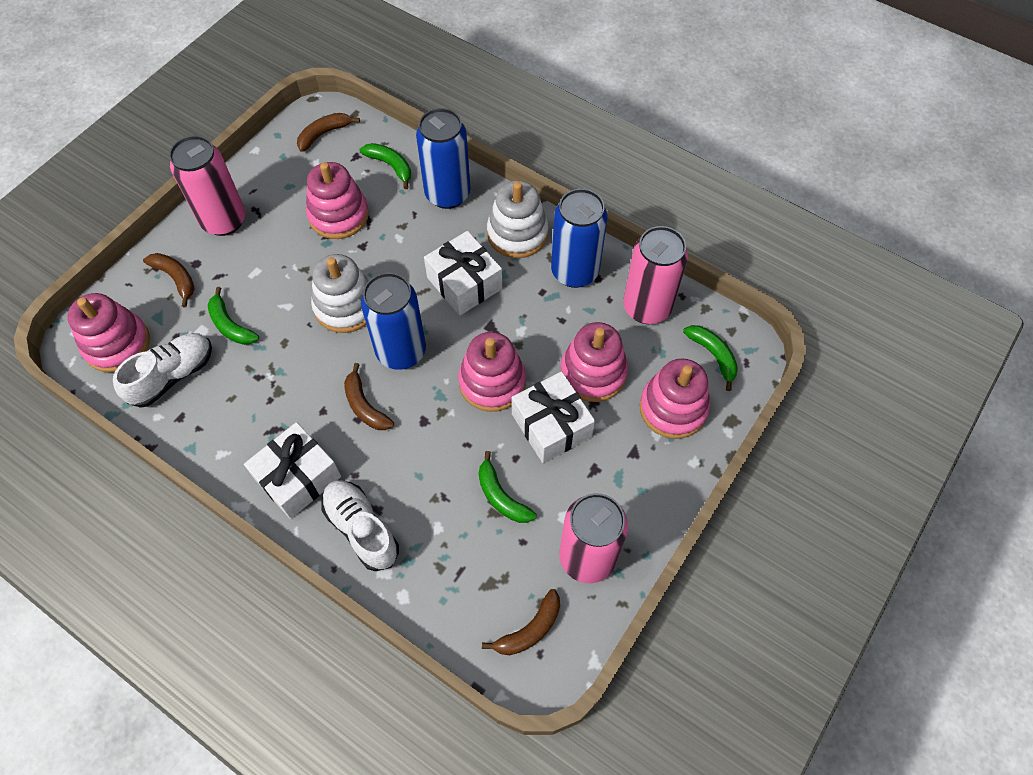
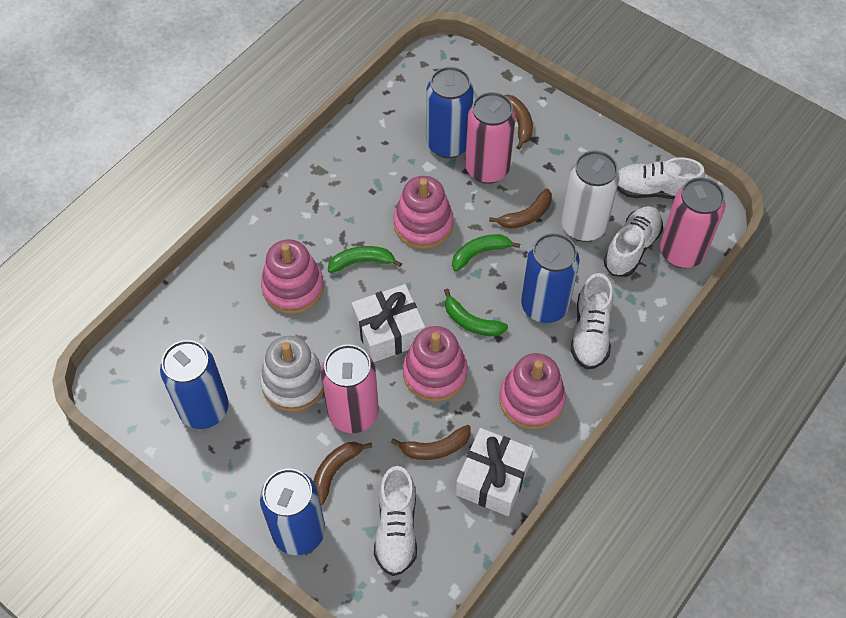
blue can: 3 -> 4
green banana: 4 -> 3
pink stacking toy: 5 -> 4
white can: 0 -> 1
white gift: 3 -> 2
white shoe: 2 -> 4
white stacking toy: 2 -> 1

